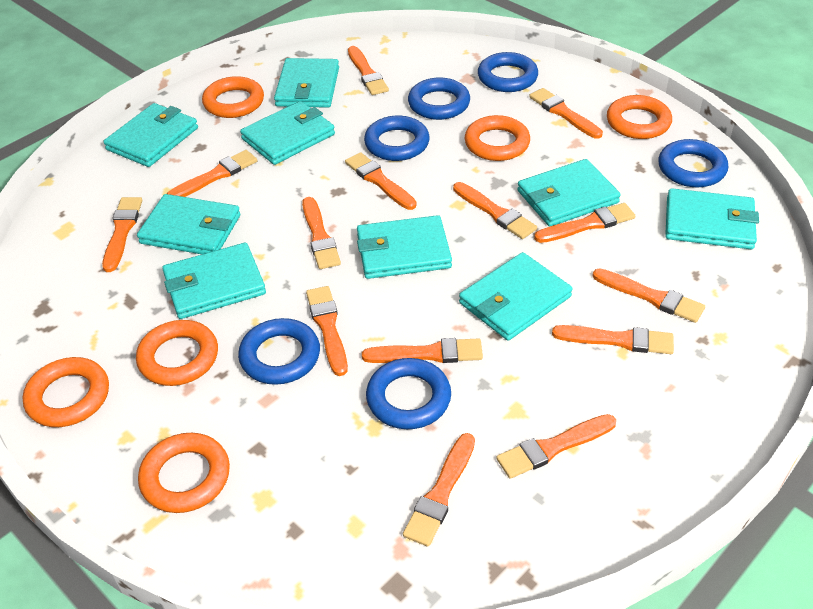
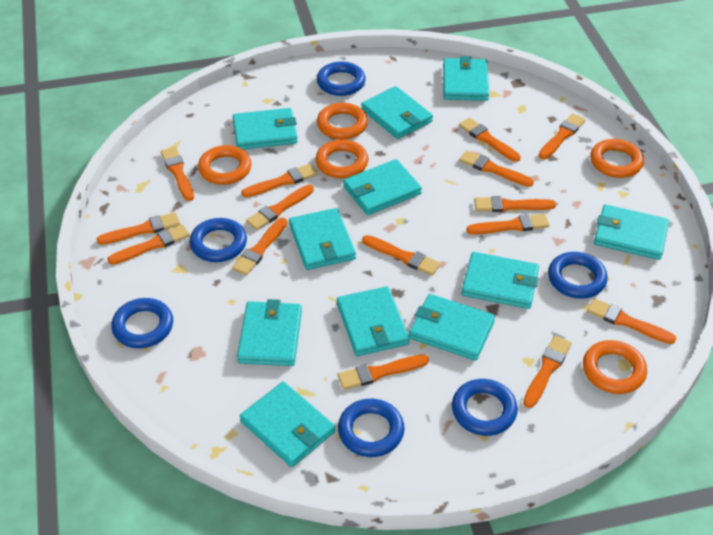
orange brush: 14 -> 15
orange ring: 6 -> 5
turquoise wallet: 9 -> 11

